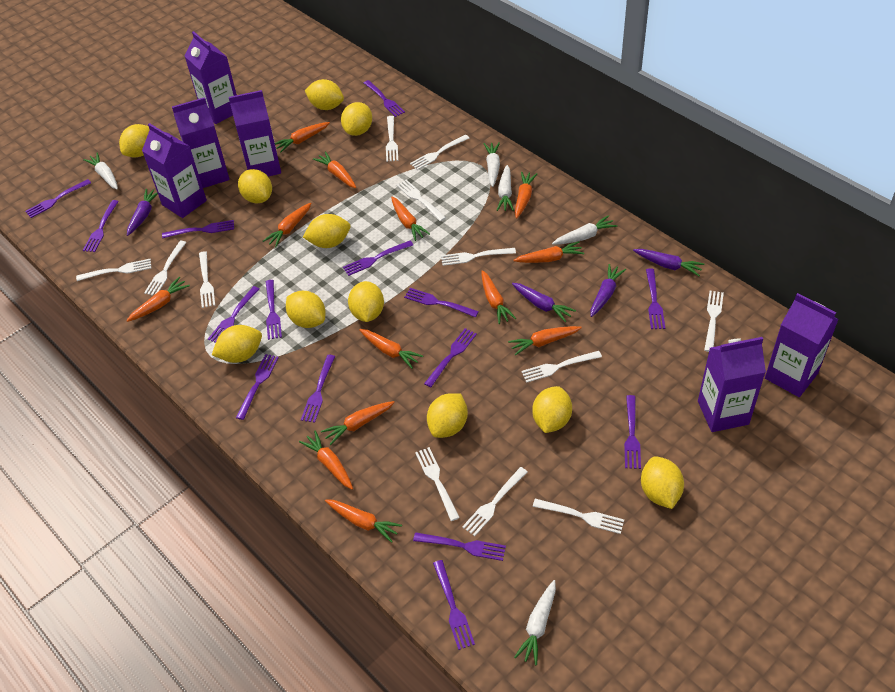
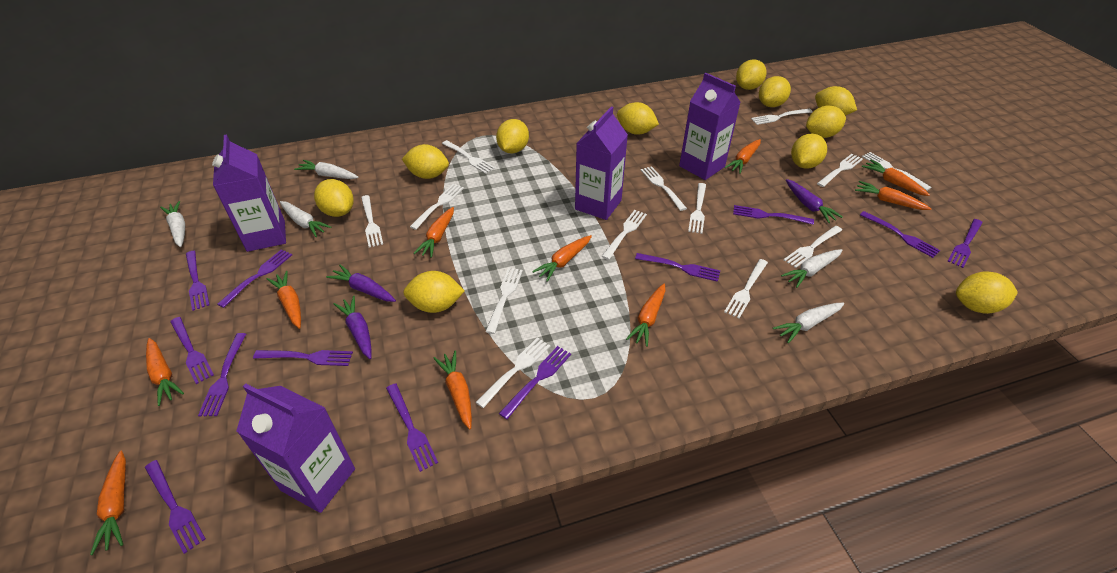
orange carrot: 13 -> 10
purple carrot: 4 -> 3
purple carton: 6 -> 4
purple fork: 15 -> 12
white fork: 12 -> 13

